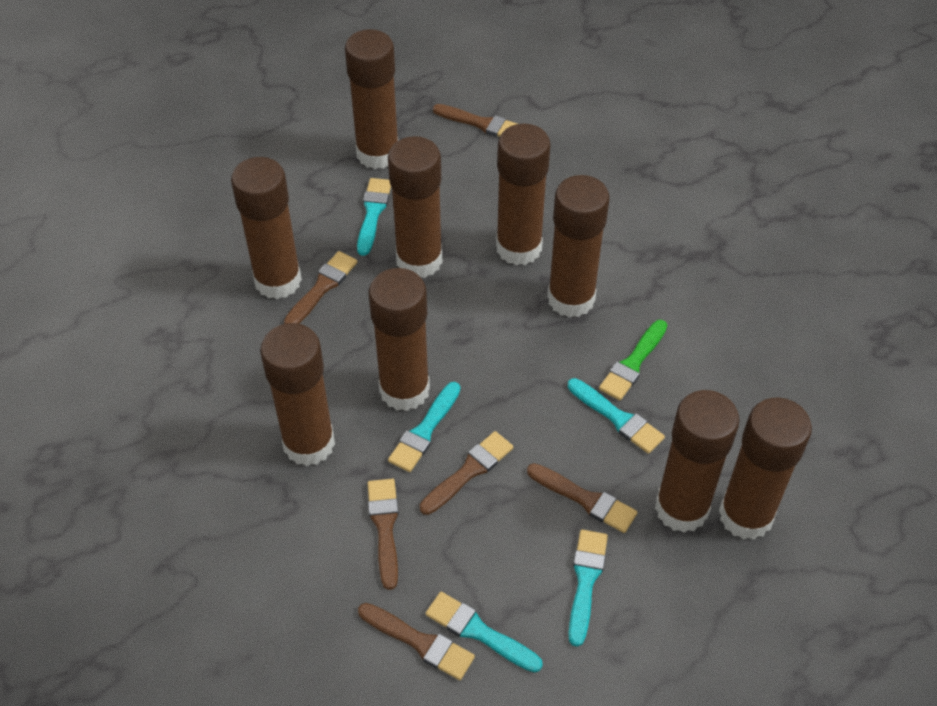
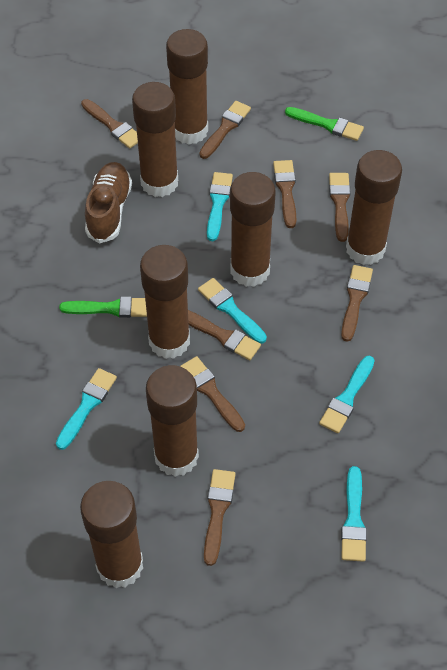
brown brush: 6 -> 8
brown glue stick: 9 -> 7
brown shoe: 0 -> 1
green brush: 1 -> 2

